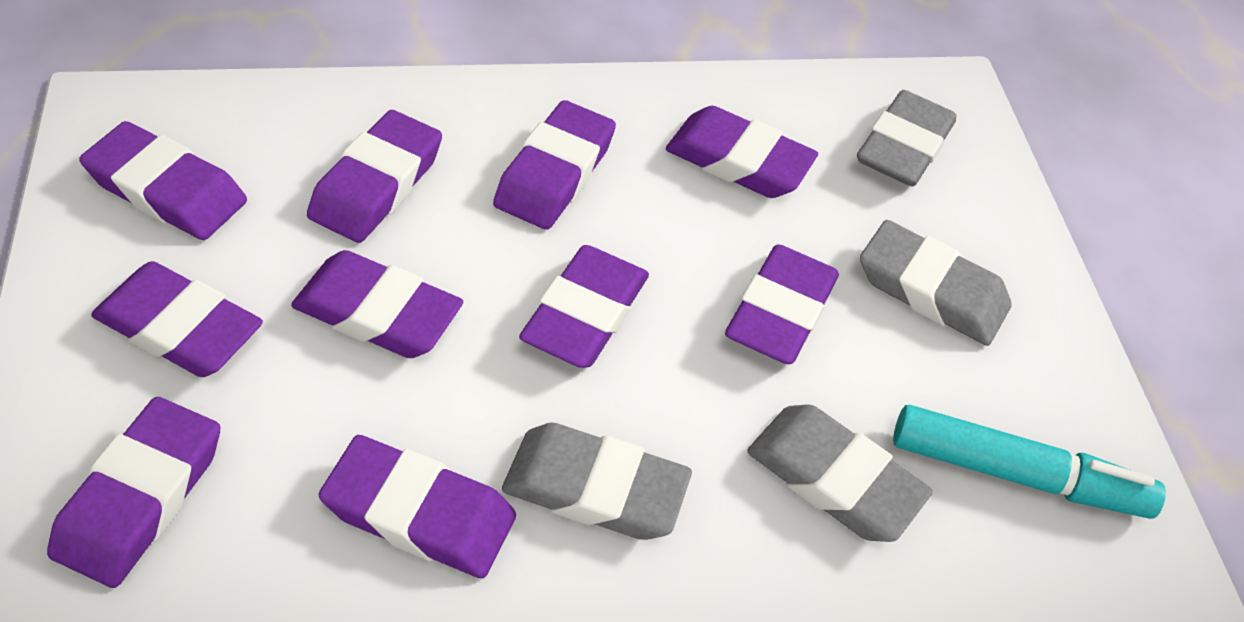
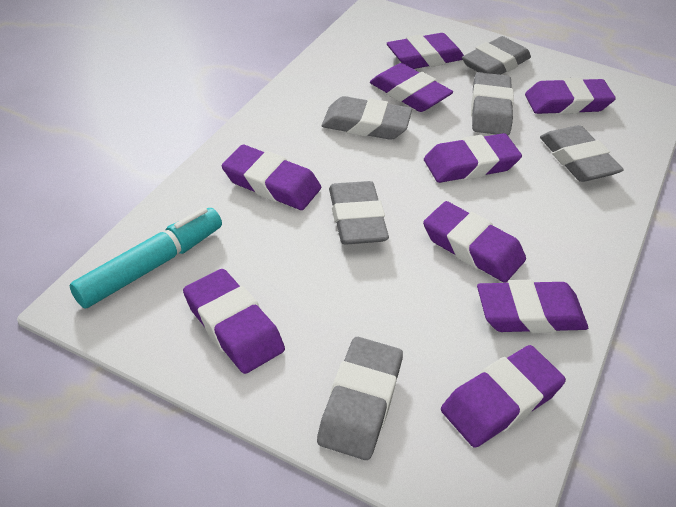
grey eraser: 4 -> 6
purple eraser: 10 -> 9

